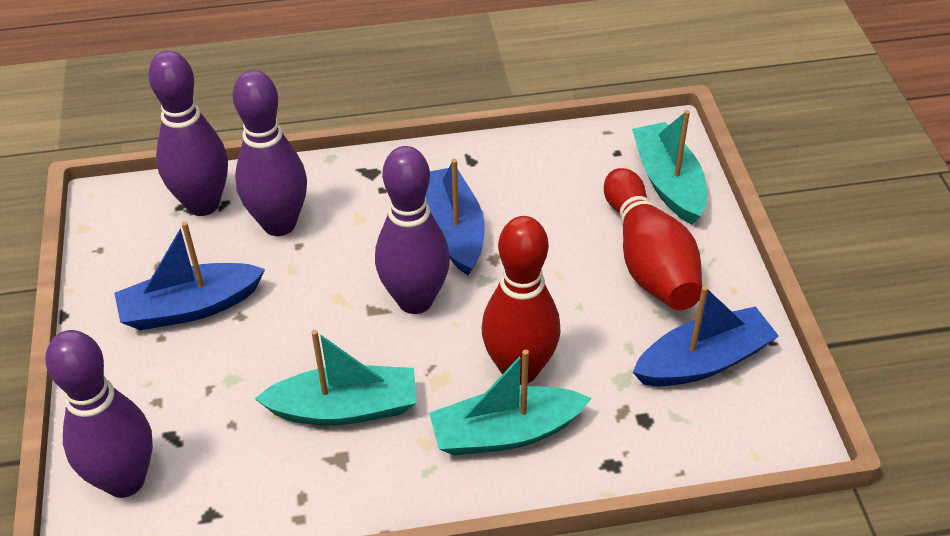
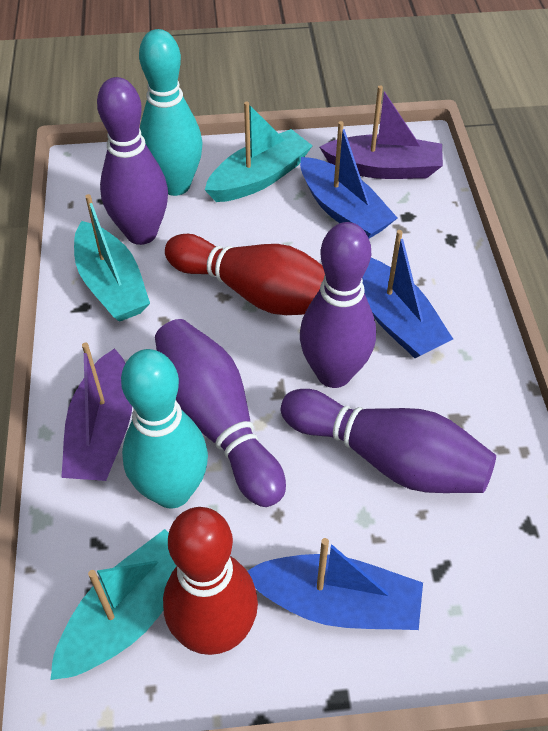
purple boat: 0 -> 2
turquoise bowling pin: 0 -> 2

